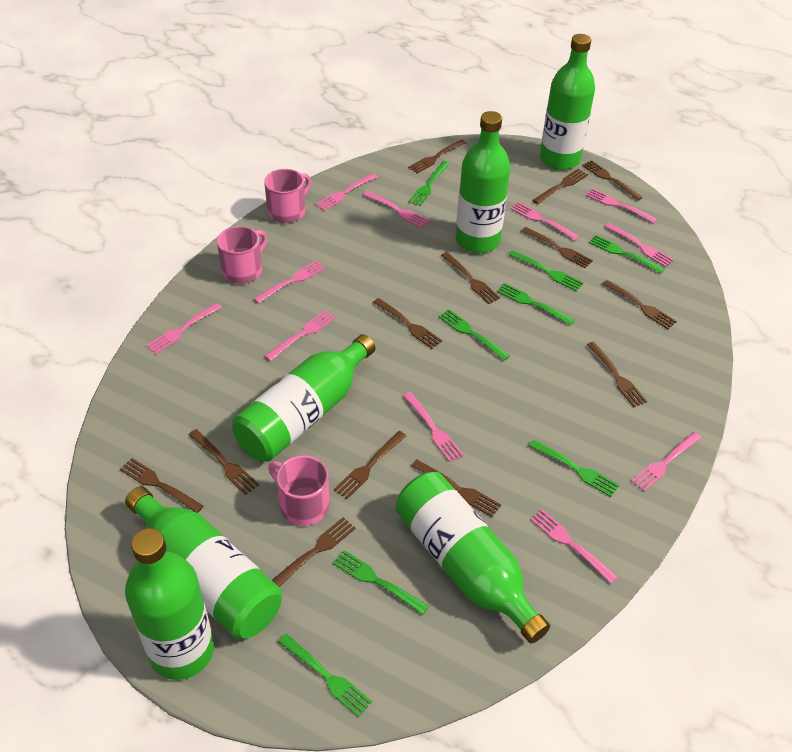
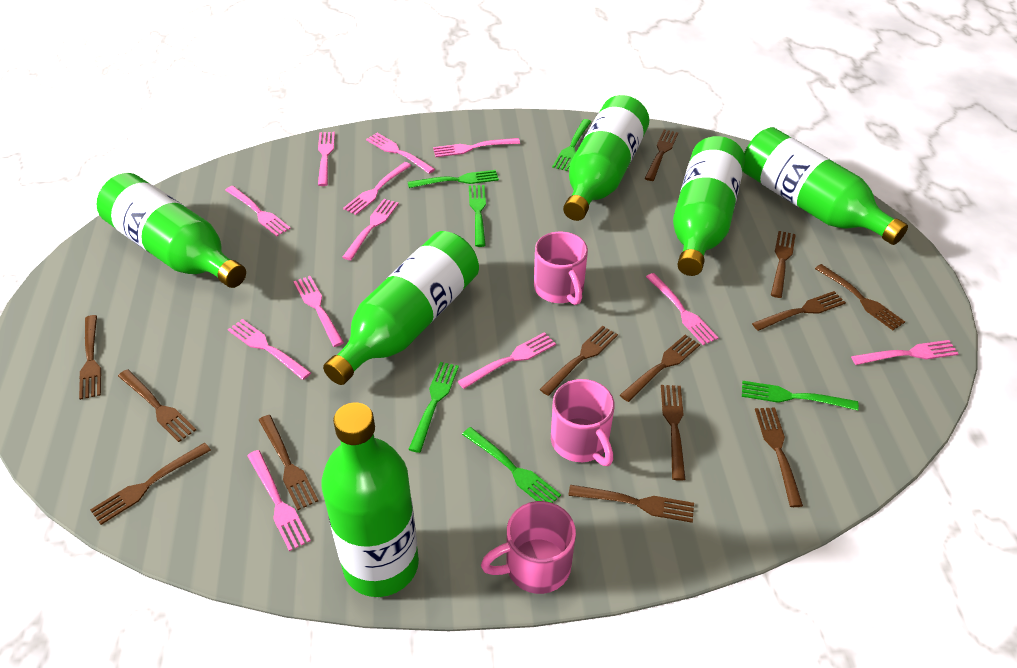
green fork: 8 -> 6
pink fork: 11 -> 12

